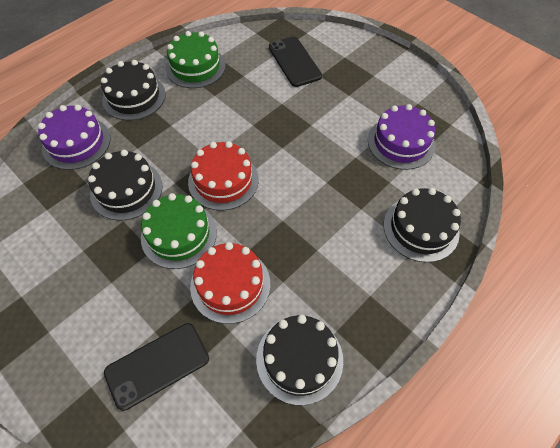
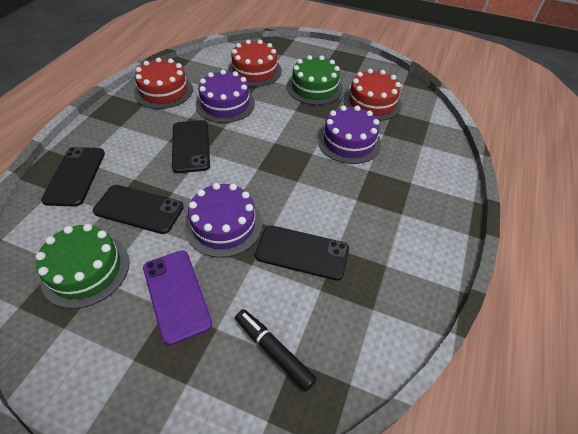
black cake: 4 -> 0
black marker: 0 -> 1
black phone: 2 -> 4
purple cake: 2 -> 3
purple phone: 0 -> 1
red cake: 2 -> 3

